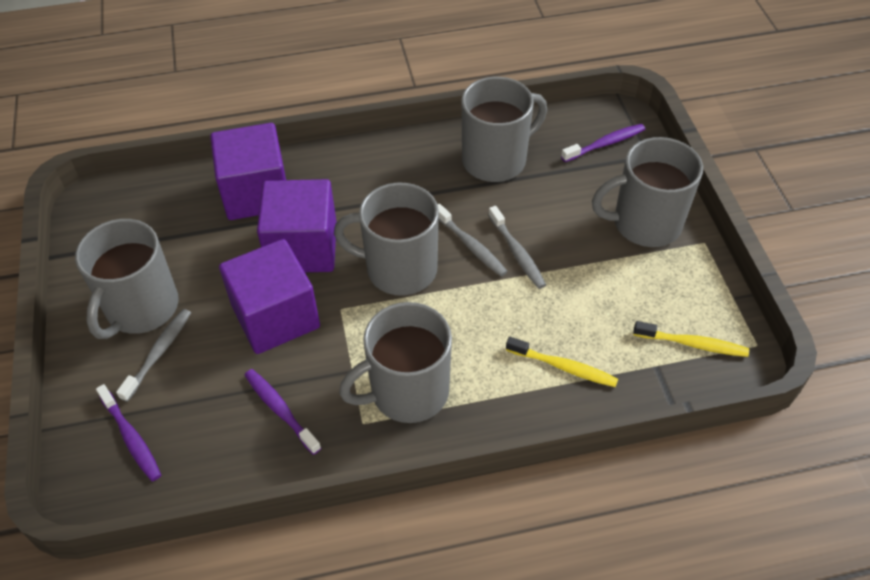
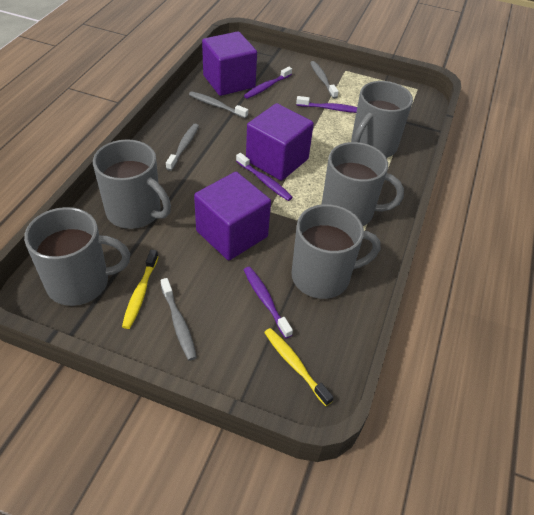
grey toothbrush: 3 -> 4
purple toothbrush: 3 -> 4

